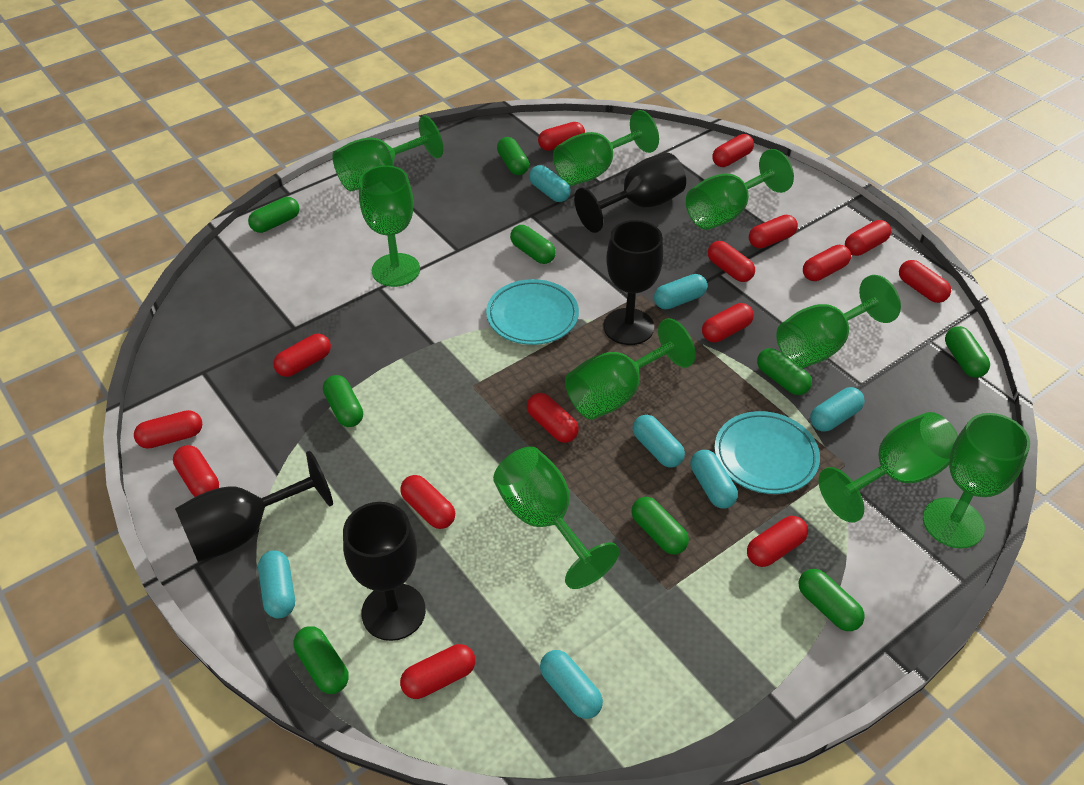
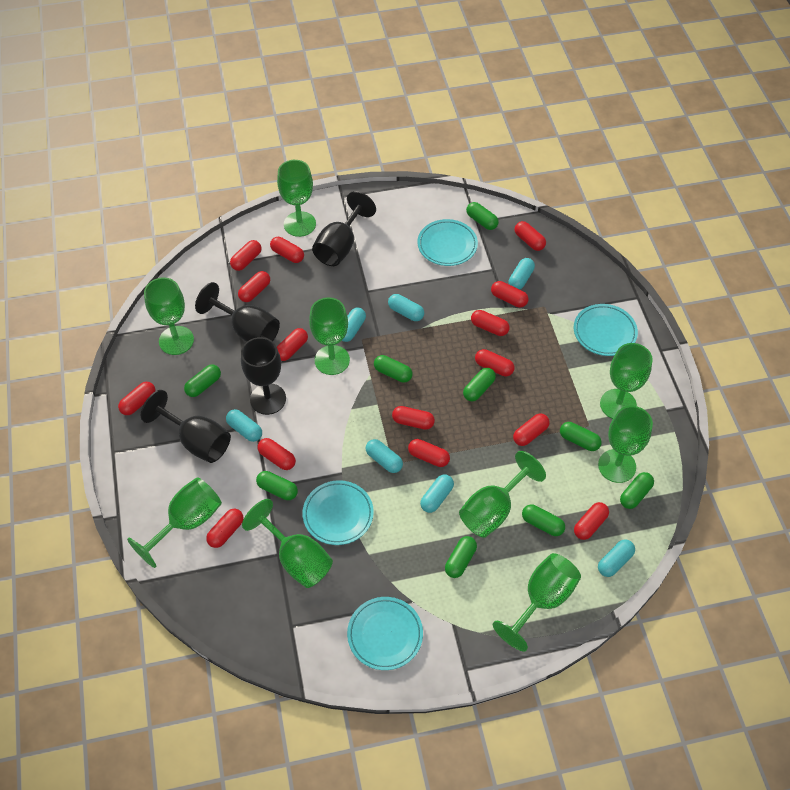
turquoise plate: 2 -> 4

